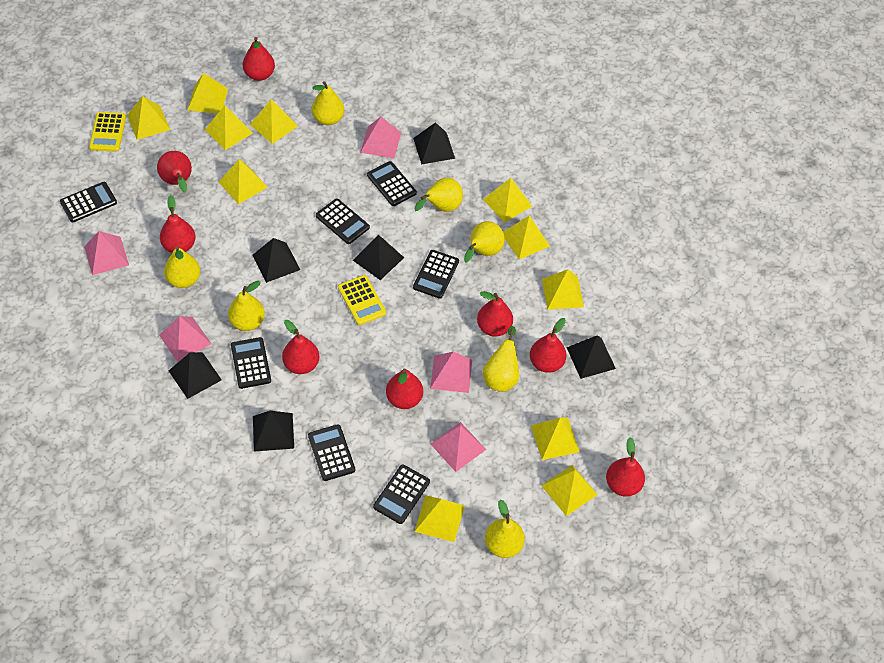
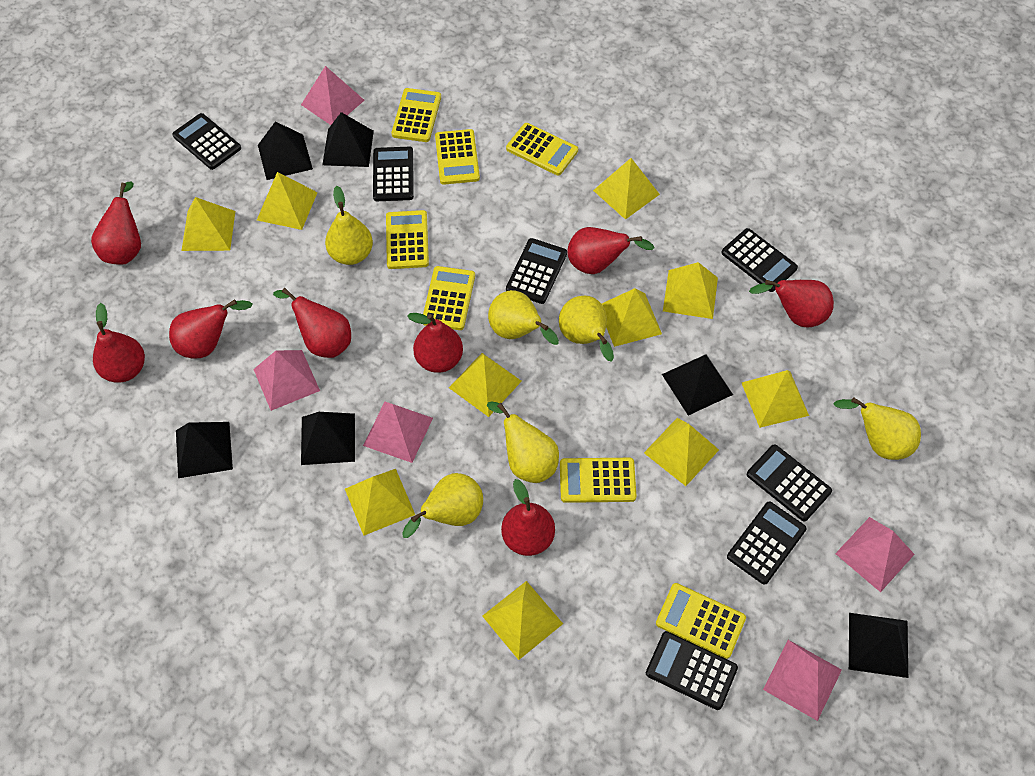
yellow calculator: 2 -> 7
yellow pear: 7 -> 6
yellow pyramid: 11 -> 10

